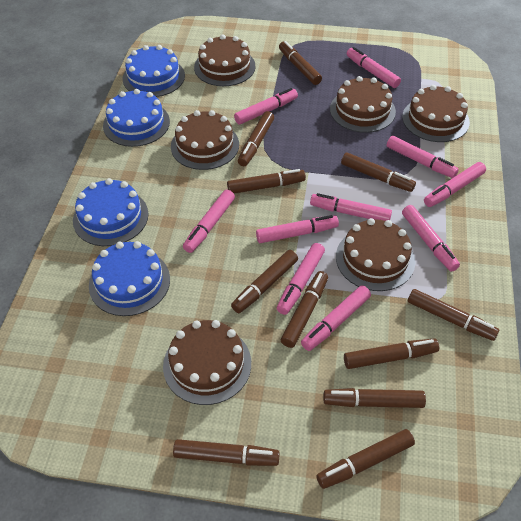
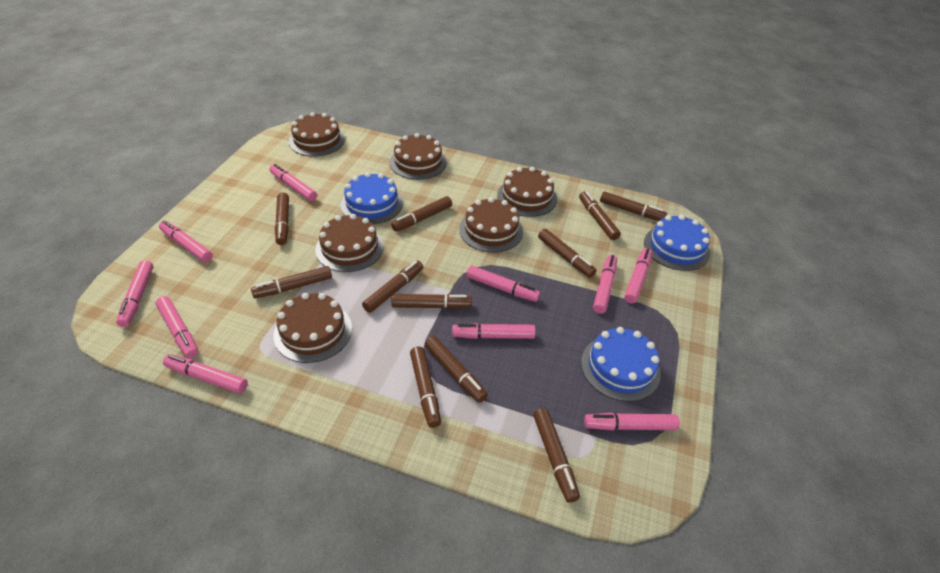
blue cake: 4 -> 3

